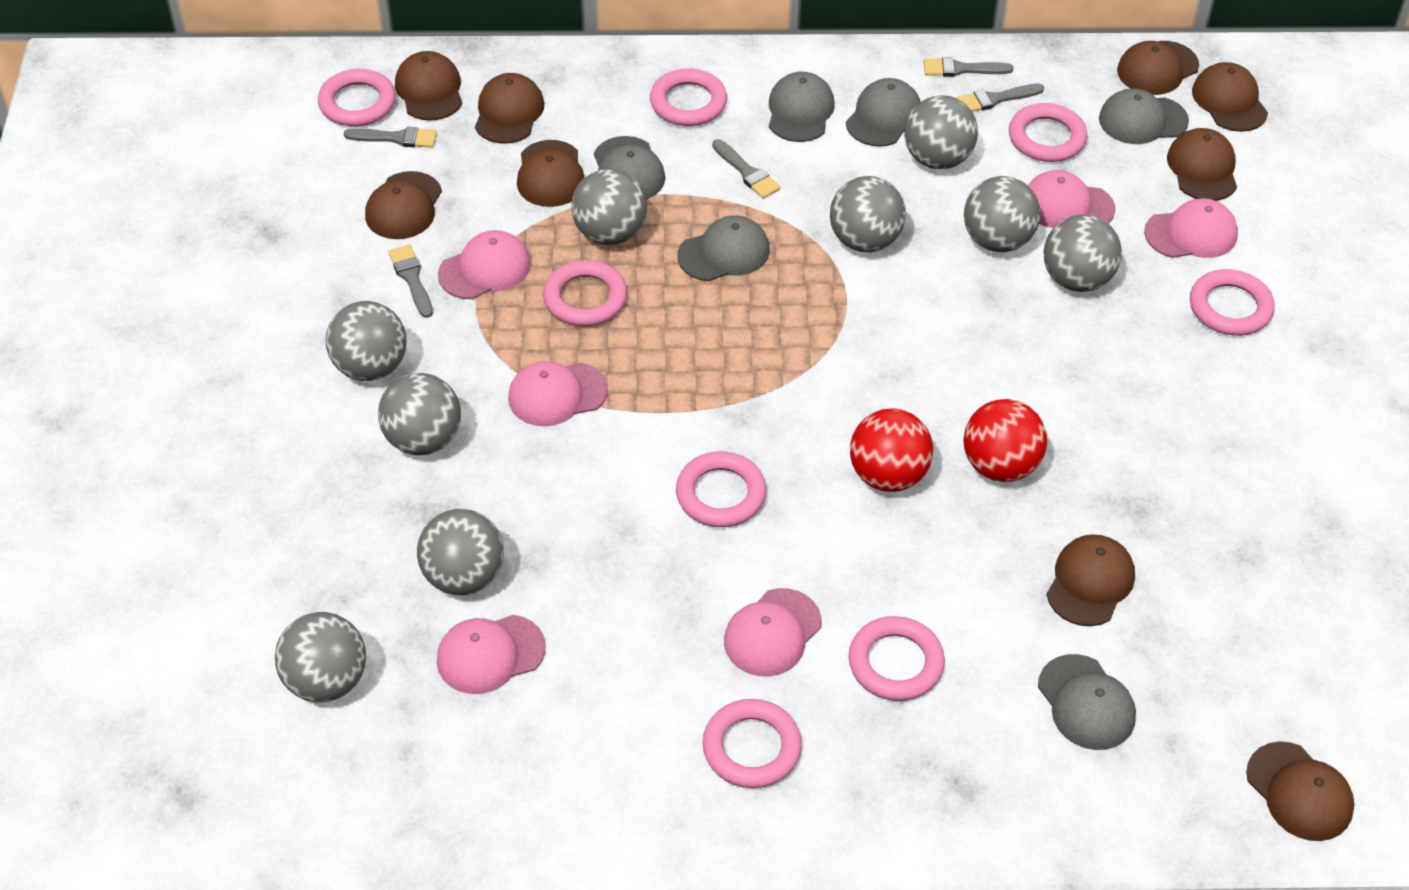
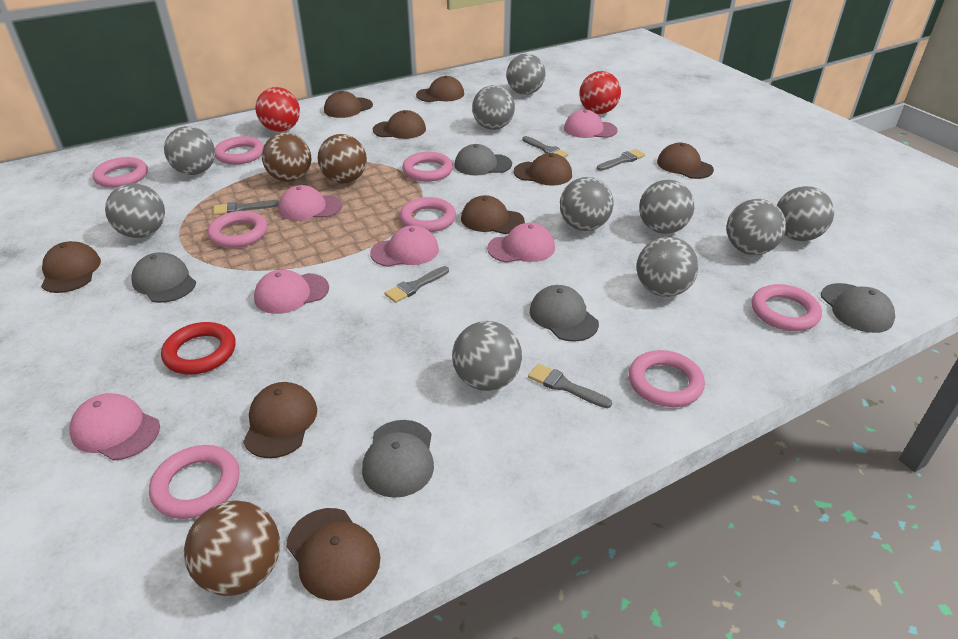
brown ball: 0 -> 3
grey ball: 9 -> 10
grey cap: 6 -> 5
red ring: 0 -> 1

